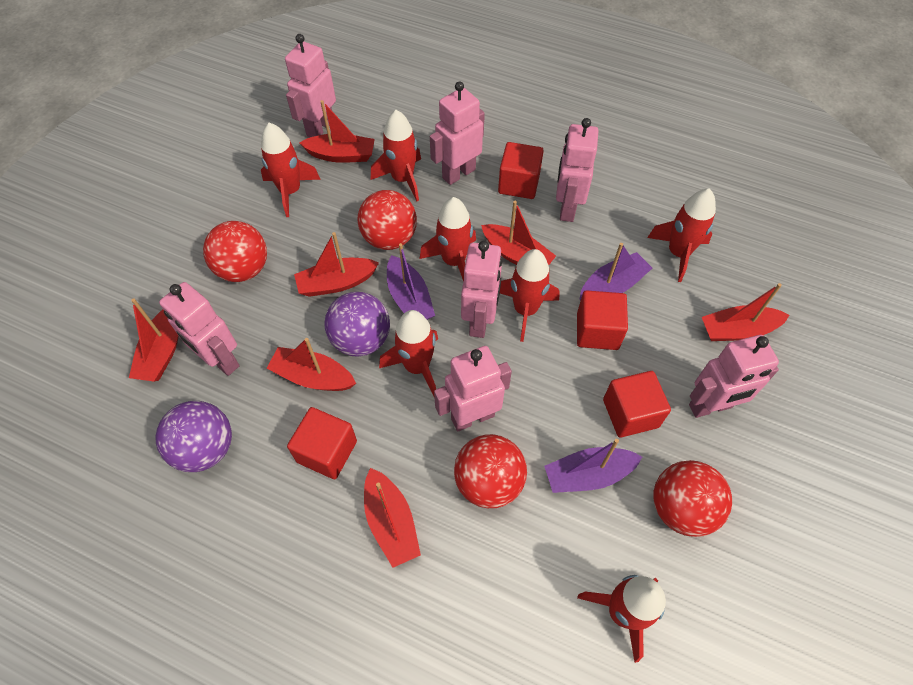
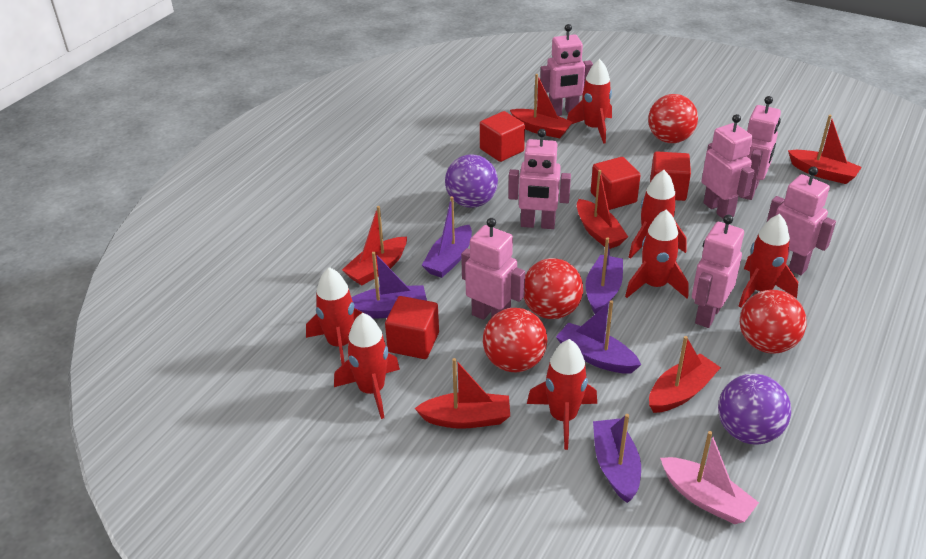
pink boat: 0 -> 1
purple boat: 3 -> 5
red boat: 7 -> 6

